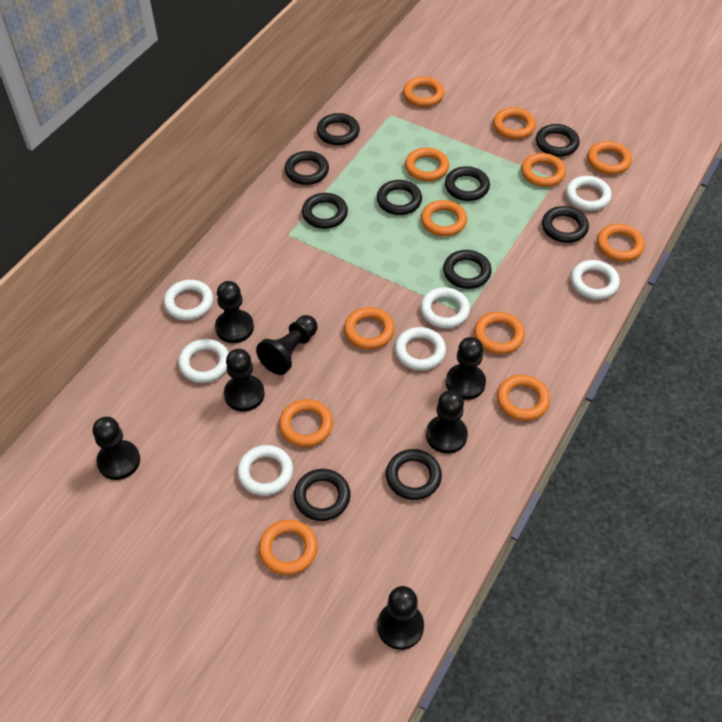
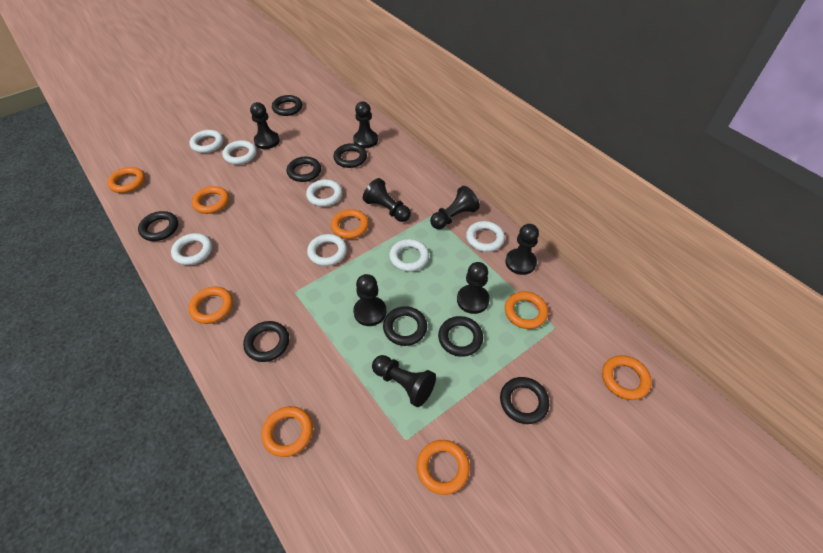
black pawn: 7 -> 8
black ring: 10 -> 8
orange ring: 12 -> 8

